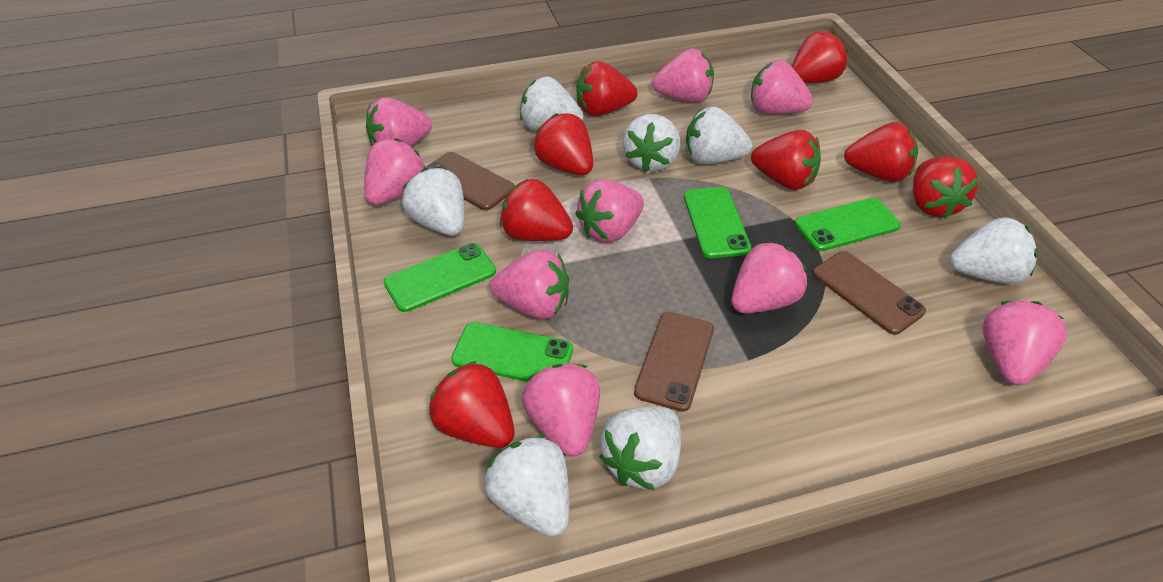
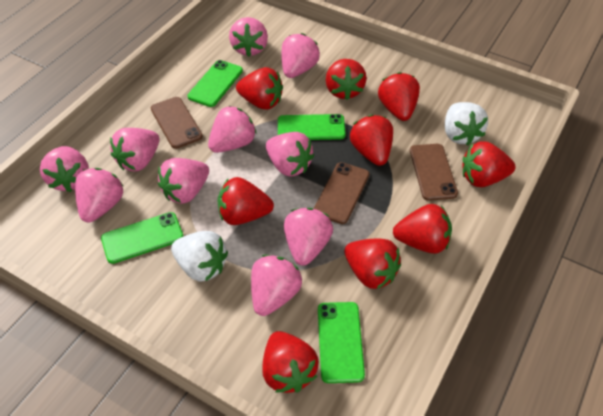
pink strawberry: 9 -> 10
red strawberry: 8 -> 9
white strawberry: 7 -> 2

